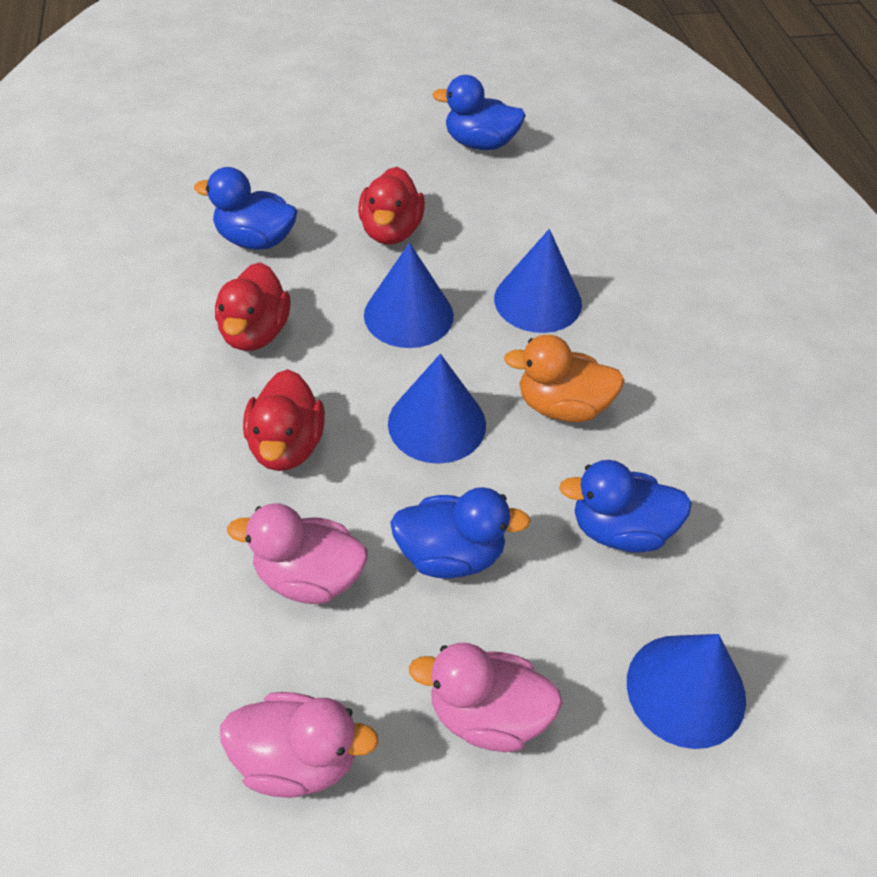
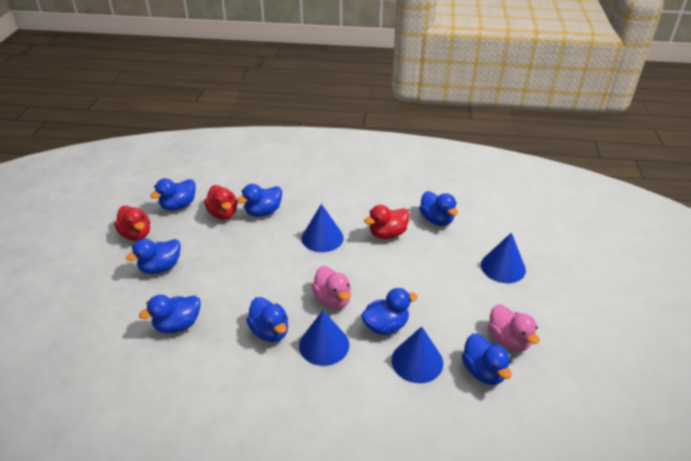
blue duck: 4 -> 8
orange duck: 1 -> 0
pink duck: 3 -> 2

